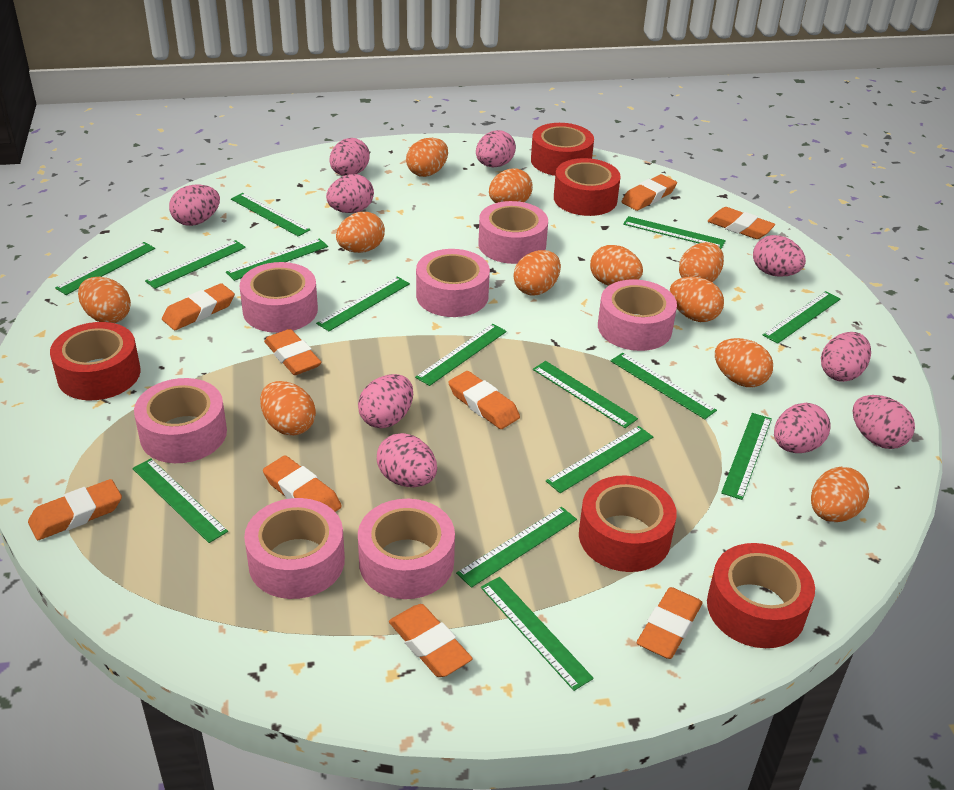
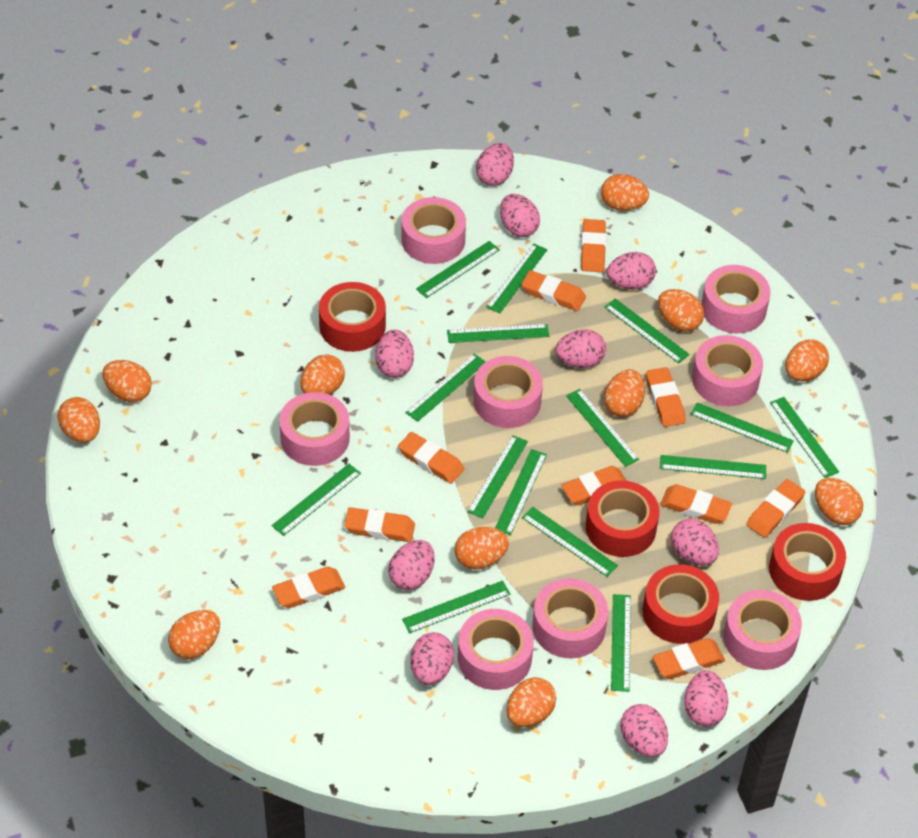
orange eraser: 9 -> 10
pink tape: 7 -> 8
red tape: 5 -> 4

